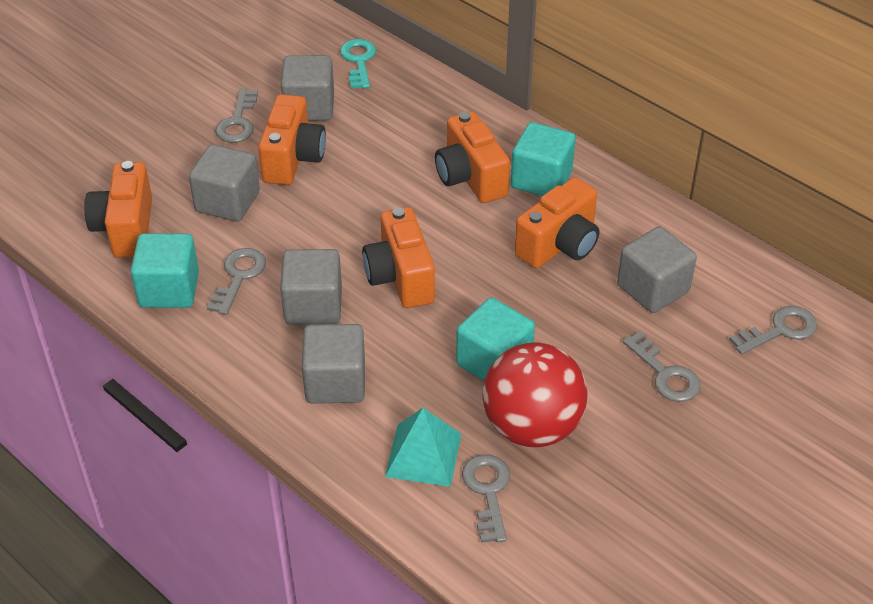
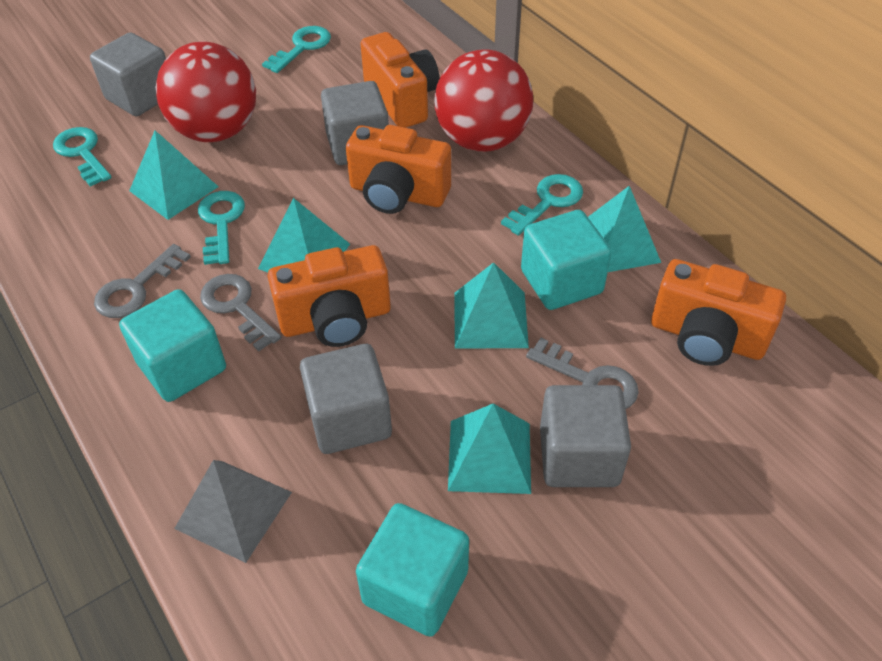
grey cube: 5 -> 4
grey key: 5 -> 3
grey pyramid: 0 -> 1
orange camera: 5 -> 4
red ball: 1 -> 2
turquoise key: 1 -> 4
turquoise pyramid: 1 -> 5

